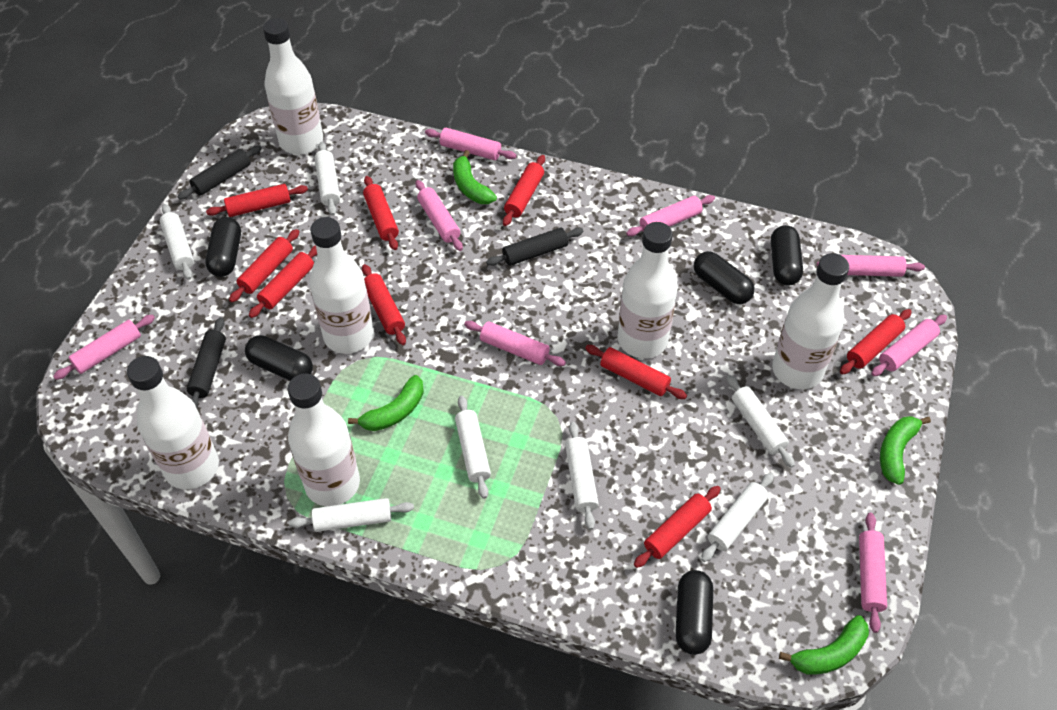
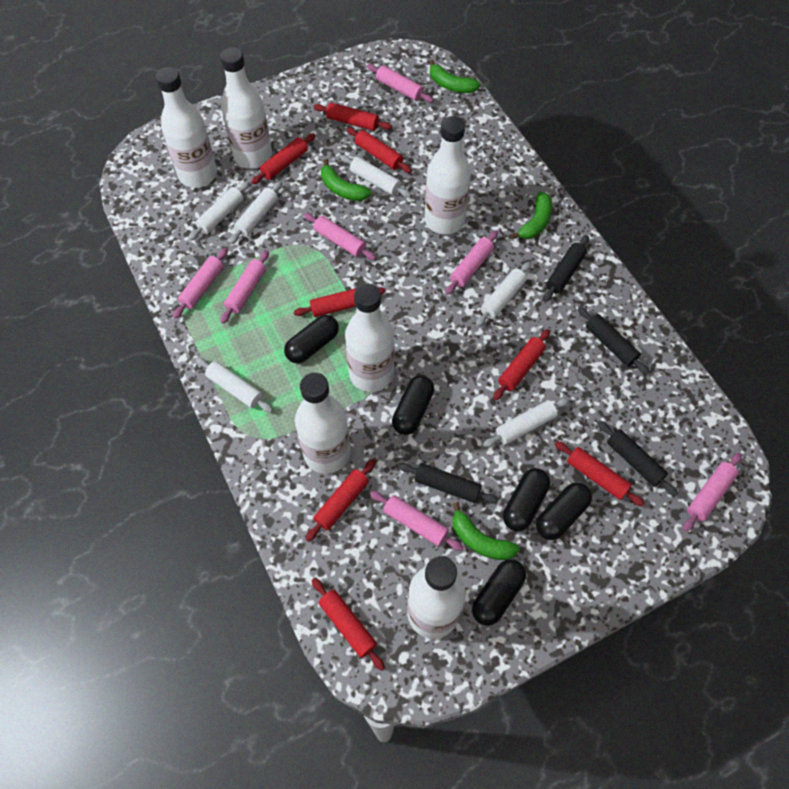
black rolling pin: 3 -> 4
pink rolling pin: 8 -> 7
red rolling pin: 9 -> 8
white rolling pin: 7 -> 6

